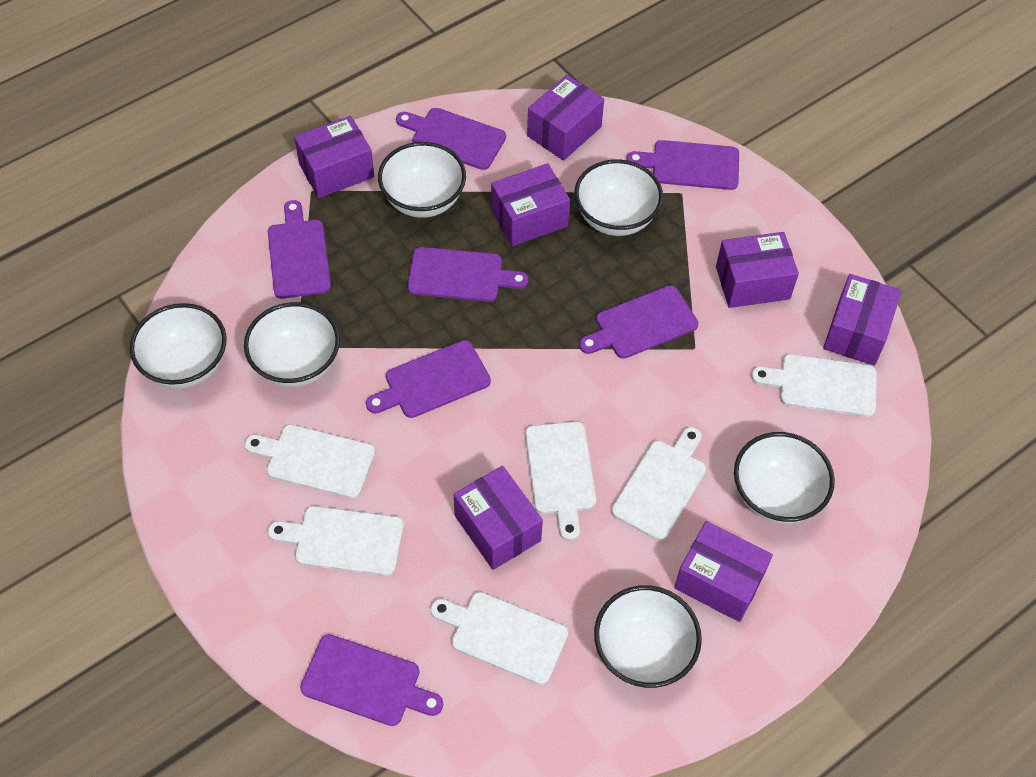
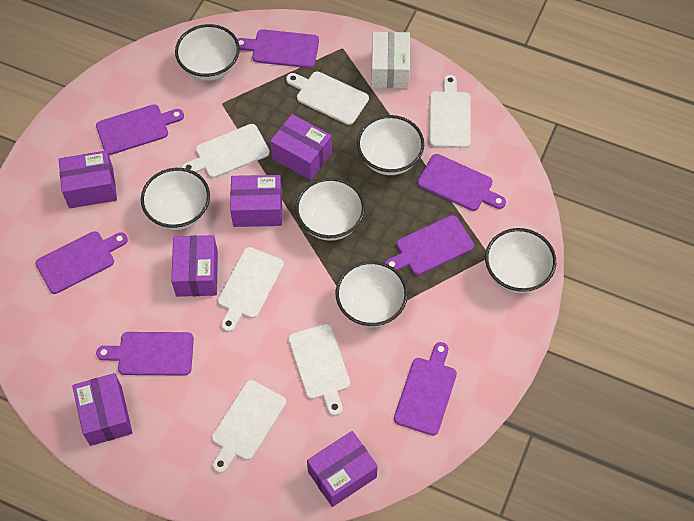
purple box: 7 -> 6
white box: 0 -> 1

